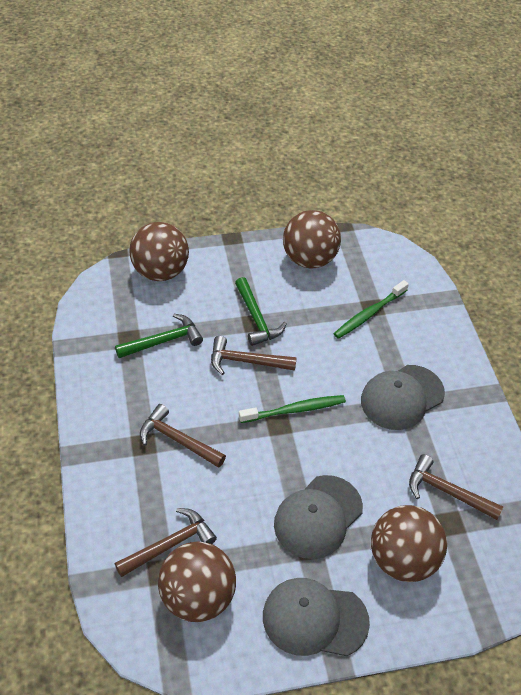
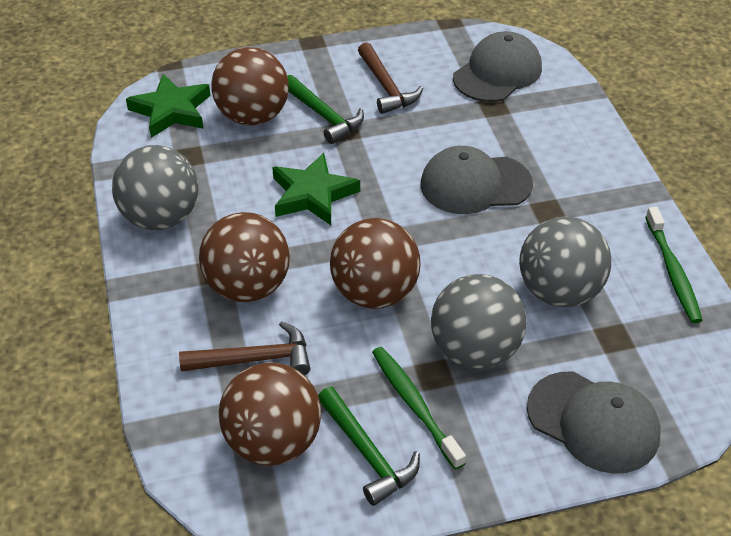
brown hammer: 4 -> 2
green star: 0 -> 2
grey ball: 0 -> 3

